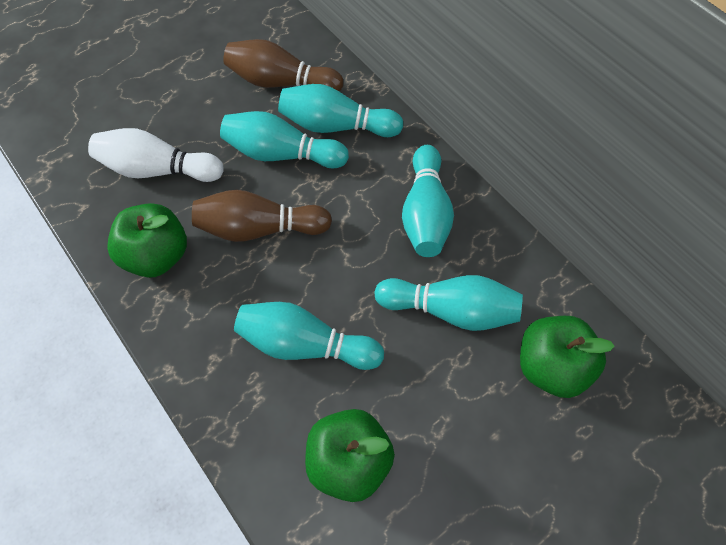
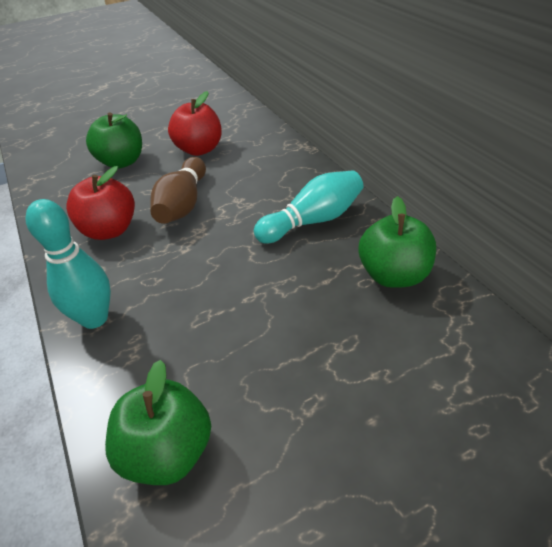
brown bowling pin: 2 -> 1
red apple: 0 -> 2
turquoise bowling pin: 5 -> 2
white bowling pin: 1 -> 0

